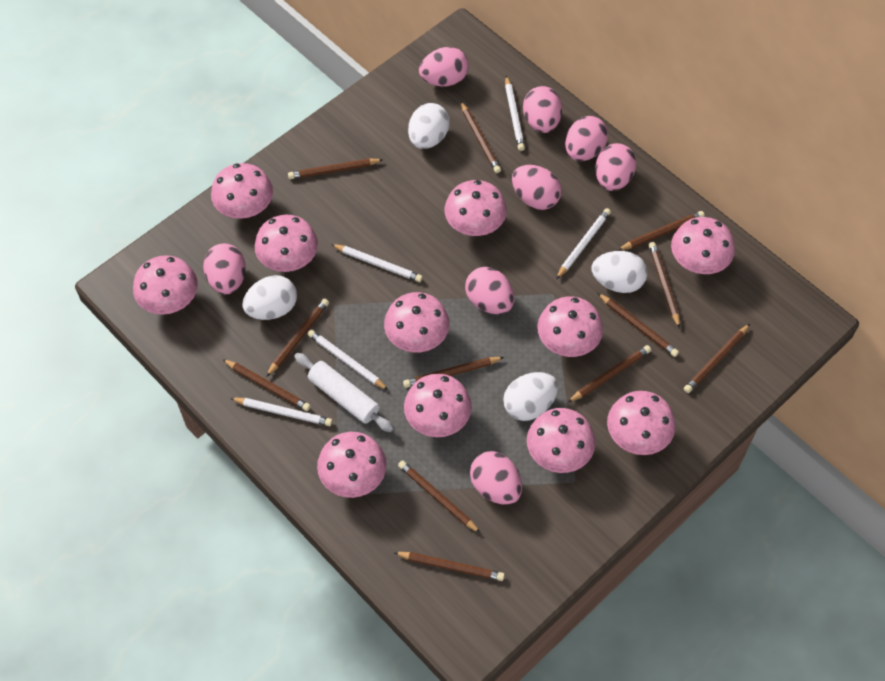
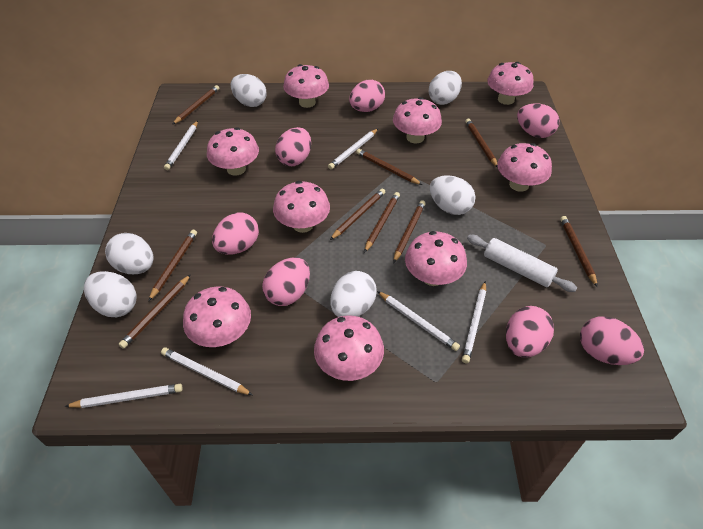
brown pencil: 12 -> 9
pink egg: 8 -> 7
pink mushroom: 11 -> 9
white egg: 4 -> 6
white pencil: 5 -> 6

